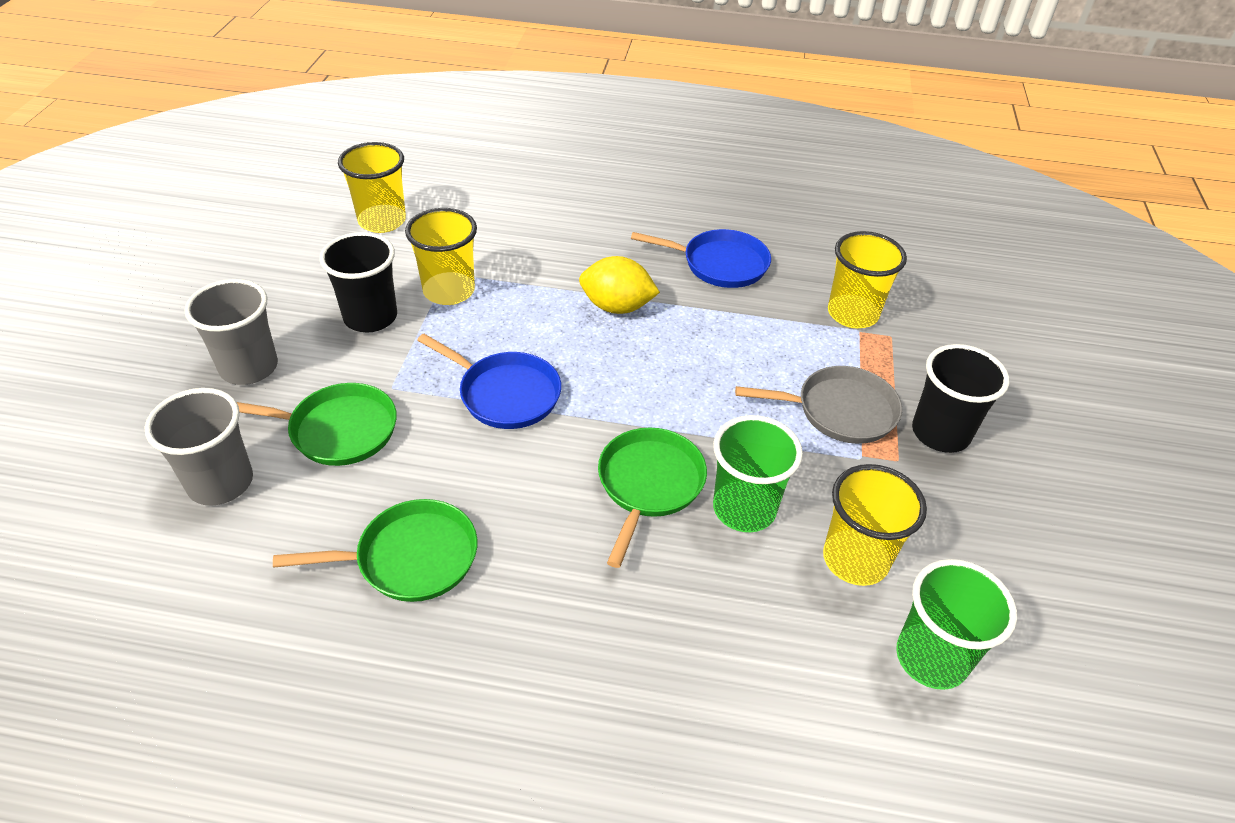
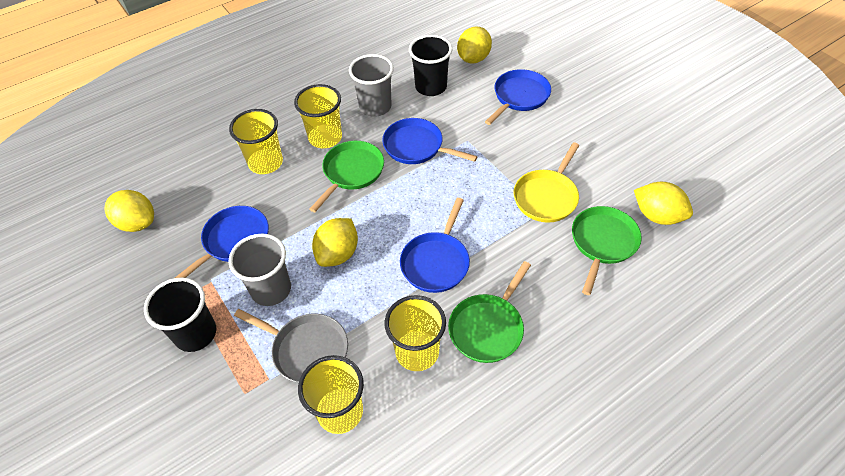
blue pan: 2 -> 4
green cup: 2 -> 0
yellow lemon: 1 -> 4
yellow pan: 0 -> 1

